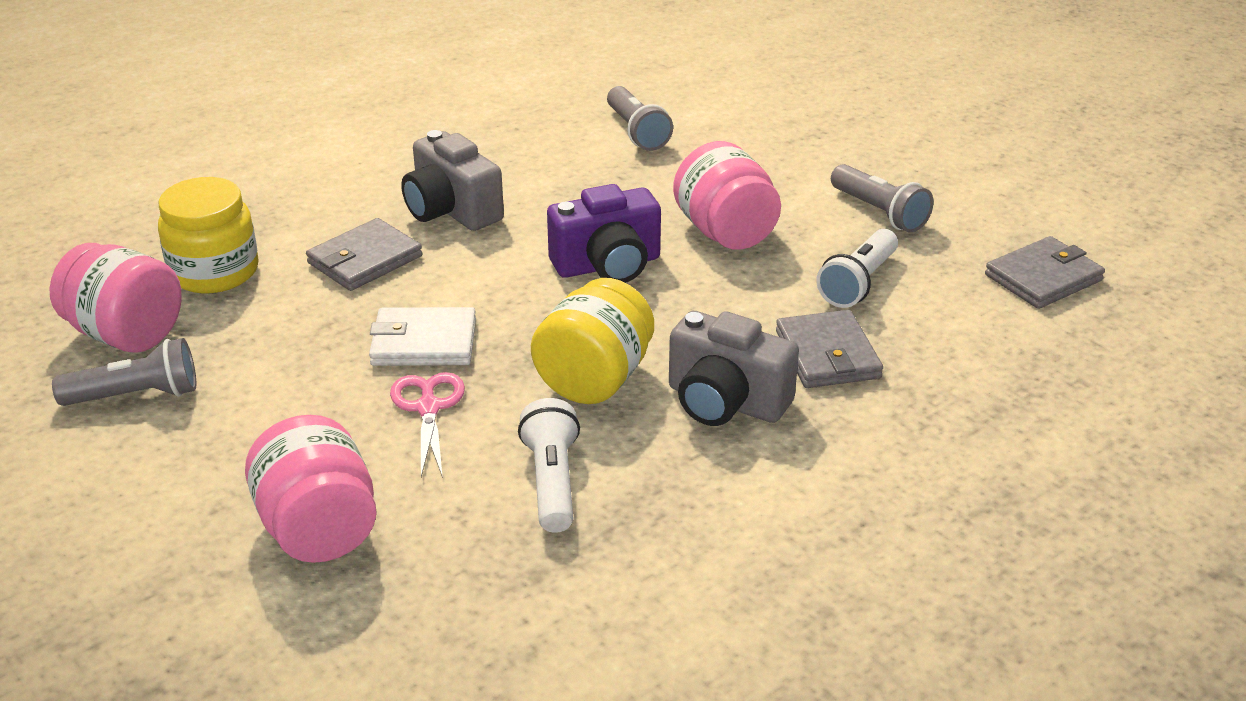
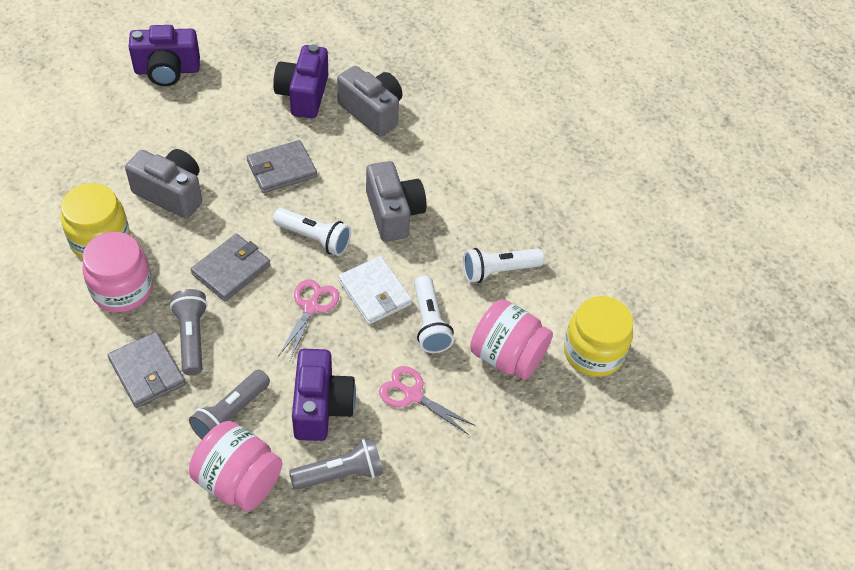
grey camera: 2 -> 3
pink scissors: 1 -> 2
purple camera: 1 -> 3
white flashlight: 2 -> 3

